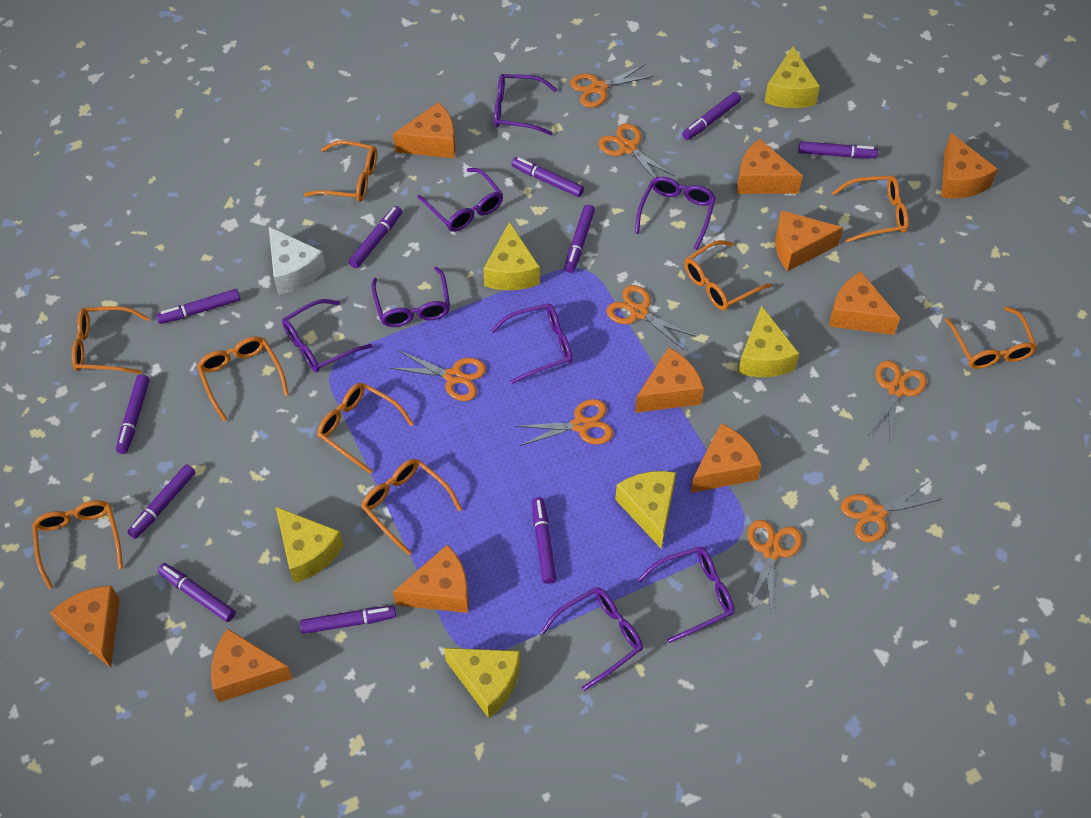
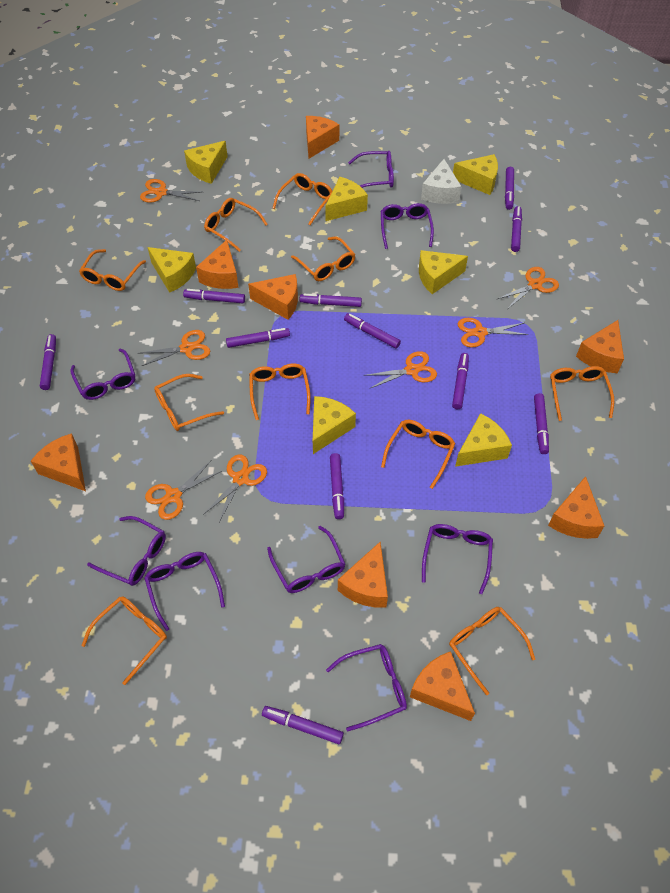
orange cheese: 10 -> 8
orange glasses: 9 -> 10
orange scissors: 8 -> 7
yellow cheese: 6 -> 7

